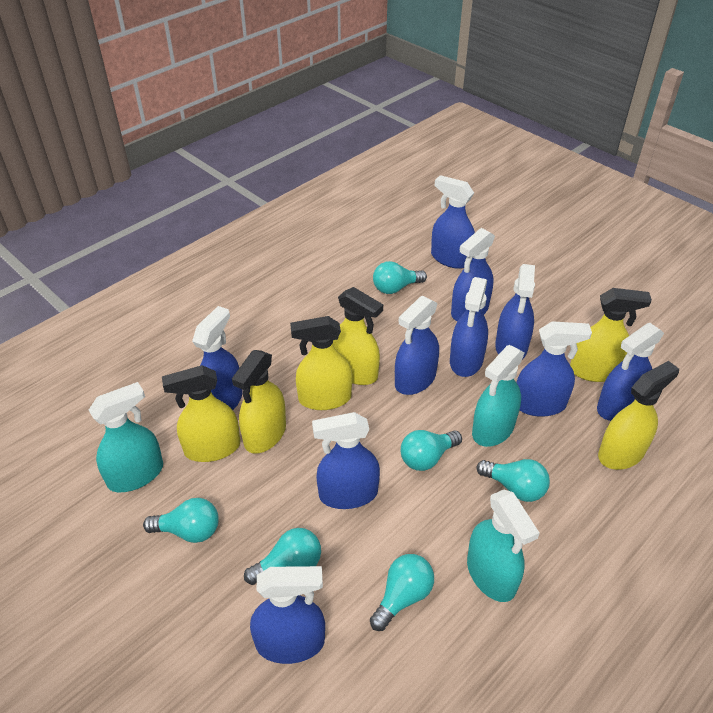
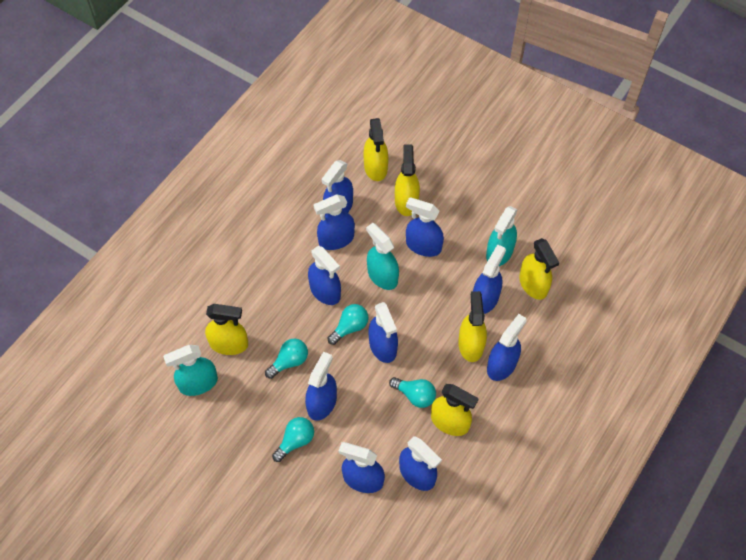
turquoise light bulb: 6 -> 4

